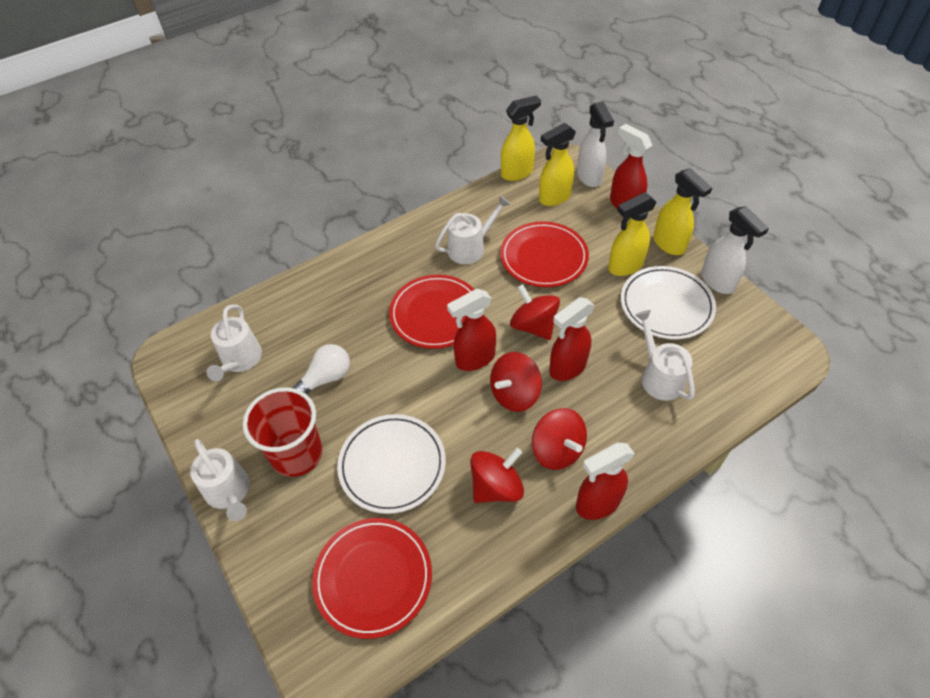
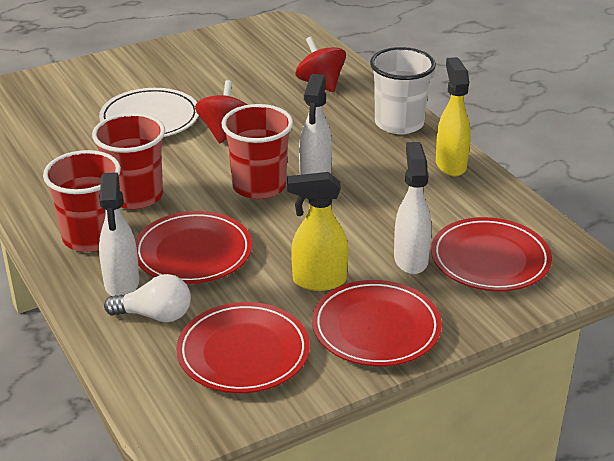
red cup: 1 -> 3
red plate: 3 -> 4
red spinning top: 4 -> 2
red spray bottle: 4 -> 0
white cup: 0 -> 1
white plate: 2 -> 1
white spray bottle: 2 -> 3
white watering can: 4 -> 0
yellow spray bottle: 4 -> 2

